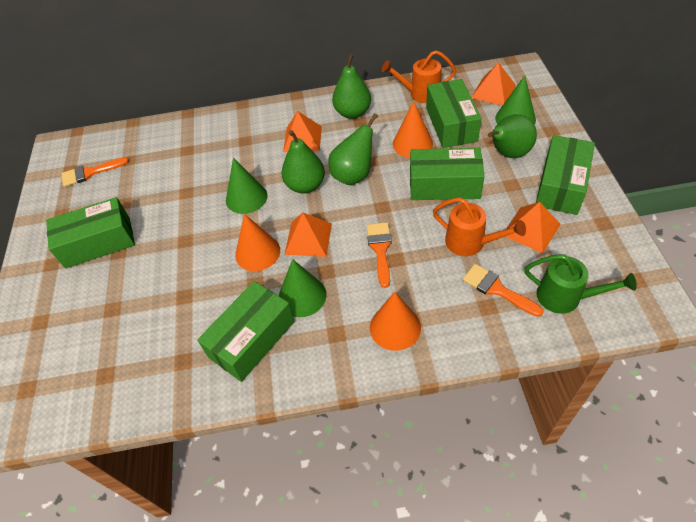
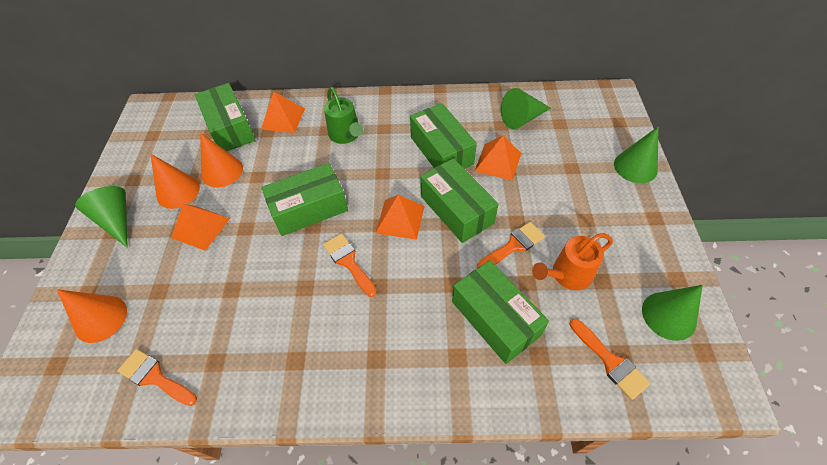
green cone: 3 -> 4
green pear: 4 -> 0
orange brush: 3 -> 4
orange watering can: 2 -> 1

